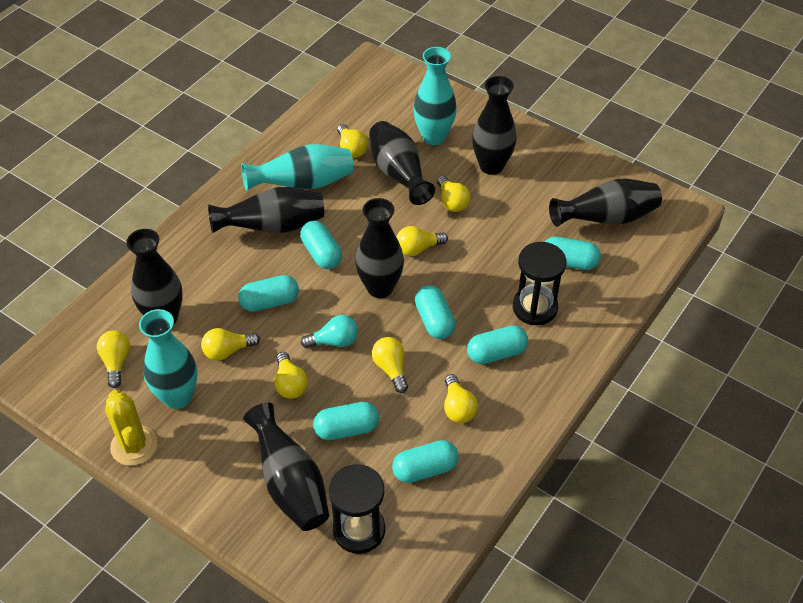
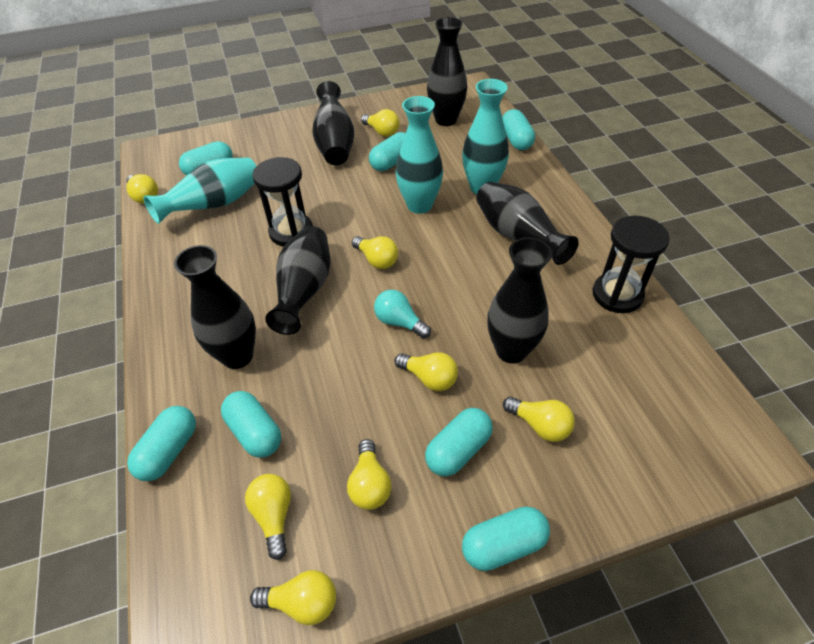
black vase: 7 -> 6
yellow cactus: 1 -> 0

